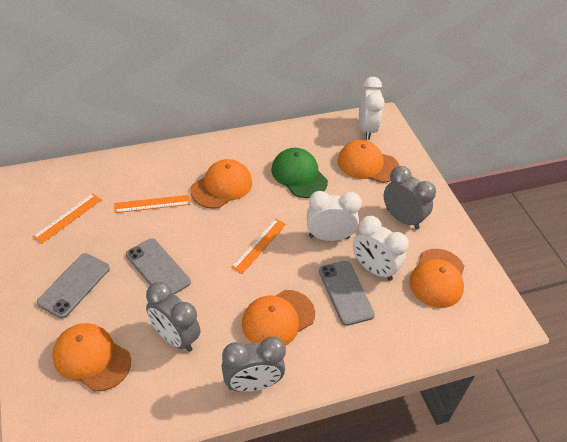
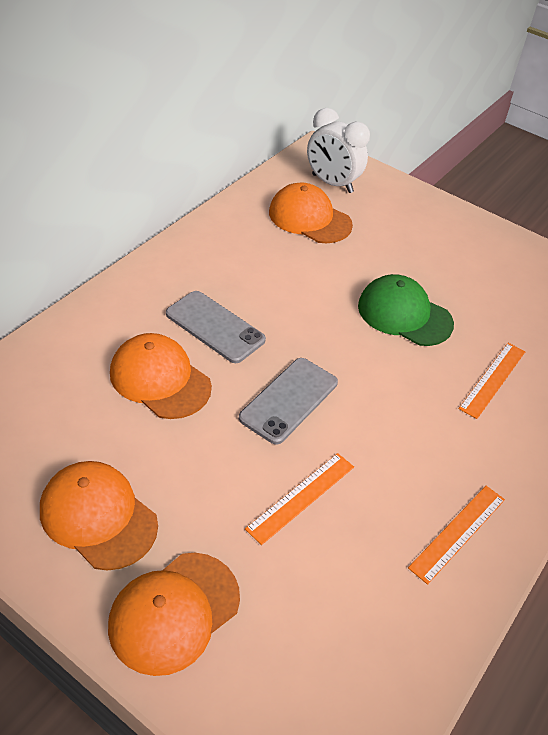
grey clock: 3 -> 0
grey phone: 3 -> 2
orange cap: 5 -> 4
white clock: 3 -> 1

